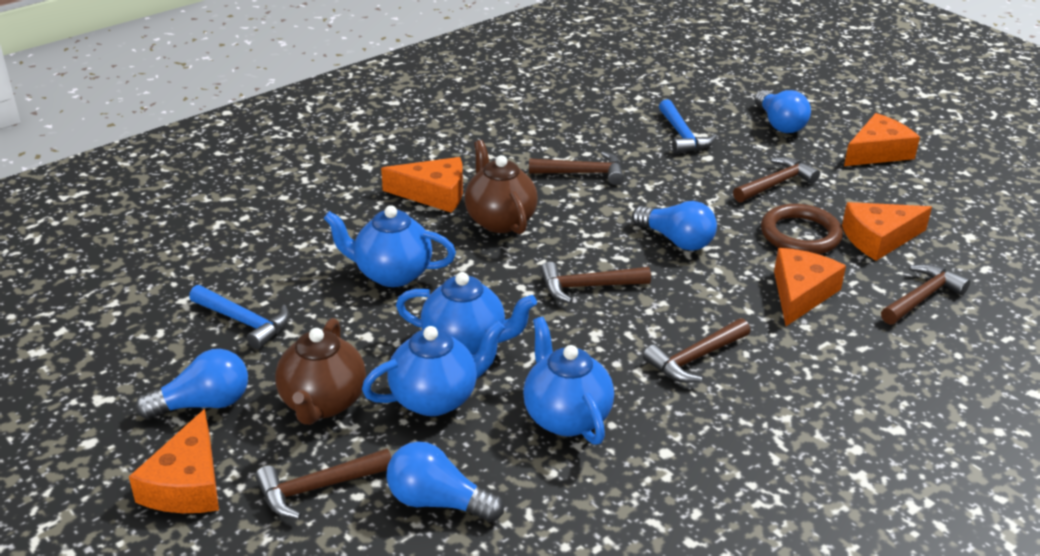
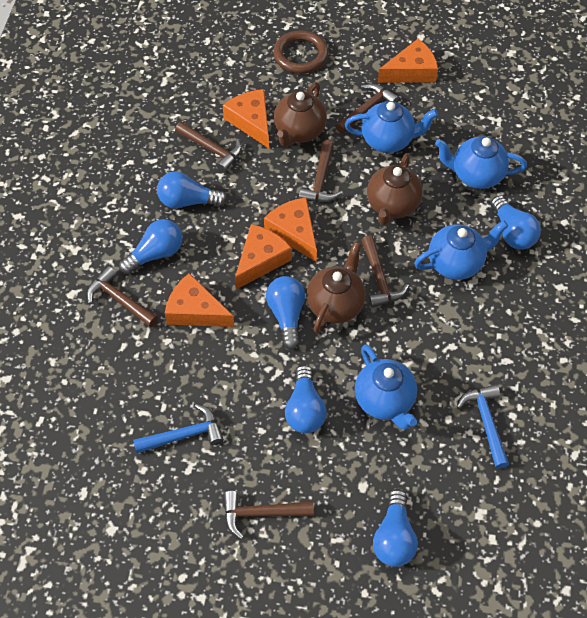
blue light bulb: 4 -> 6
brown teapot: 2 -> 3

